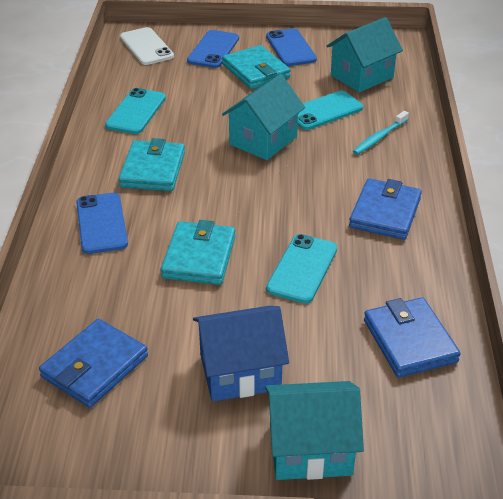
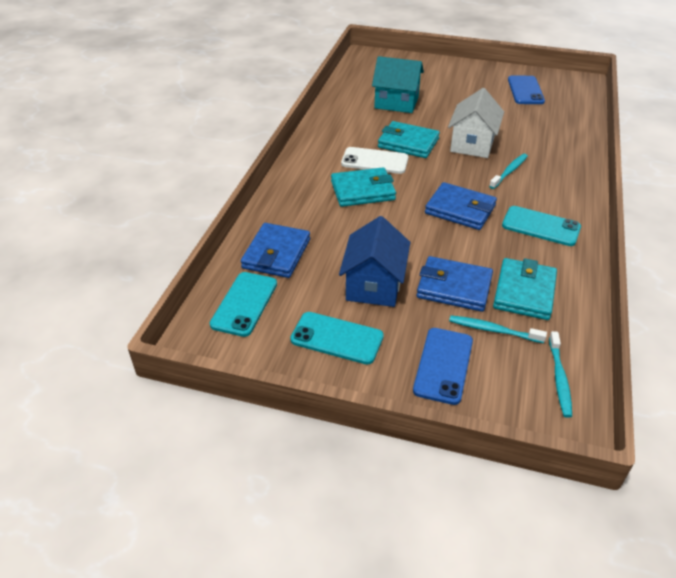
blue phone: 3 -> 2
turquoise house: 3 -> 1
turquoise toothbrush: 1 -> 3
white house: 0 -> 1

